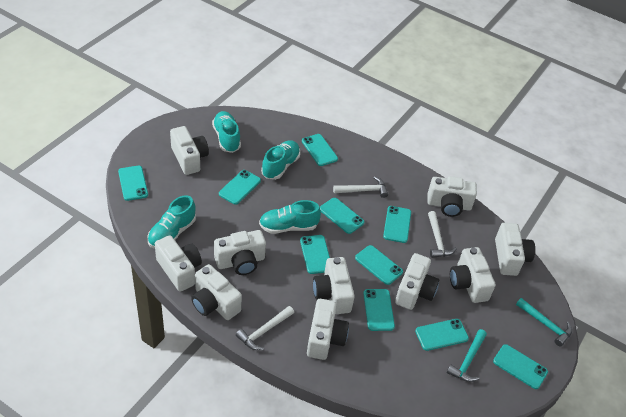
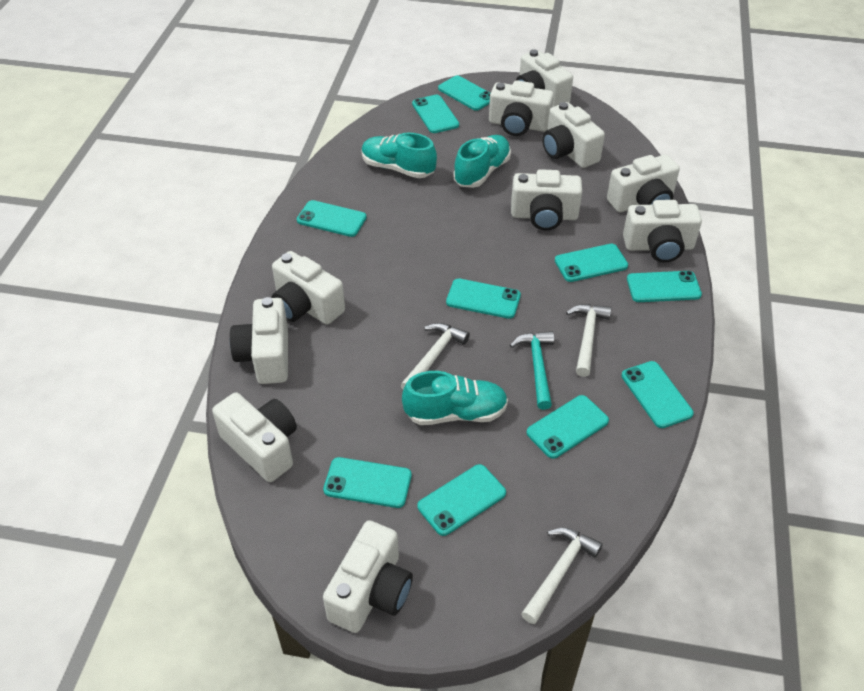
turquoise hammer: 2 -> 1
turquoise shoe: 4 -> 3

